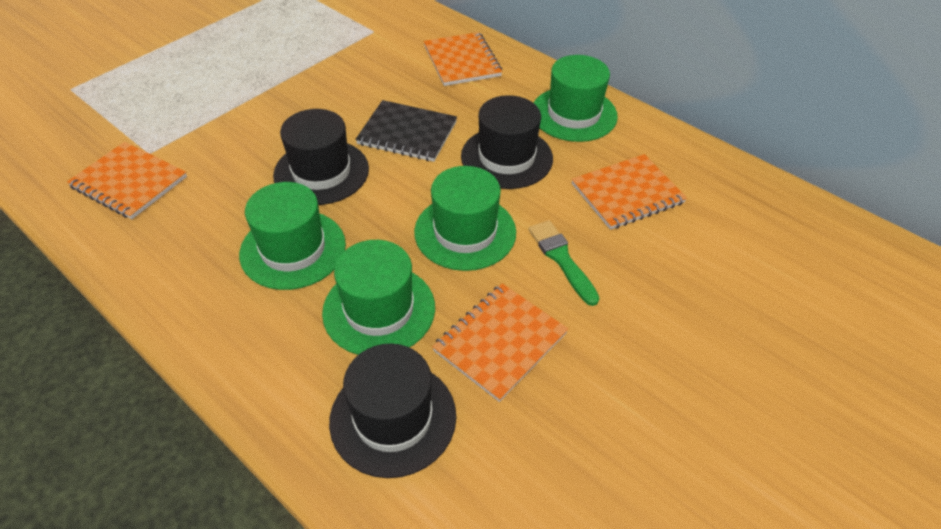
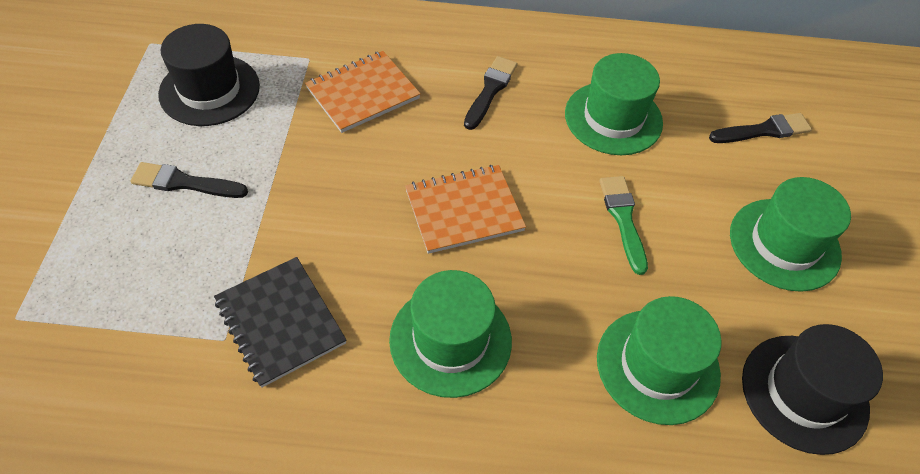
black brush: 0 -> 3
black hat: 3 -> 2
orange notebook: 4 -> 2

